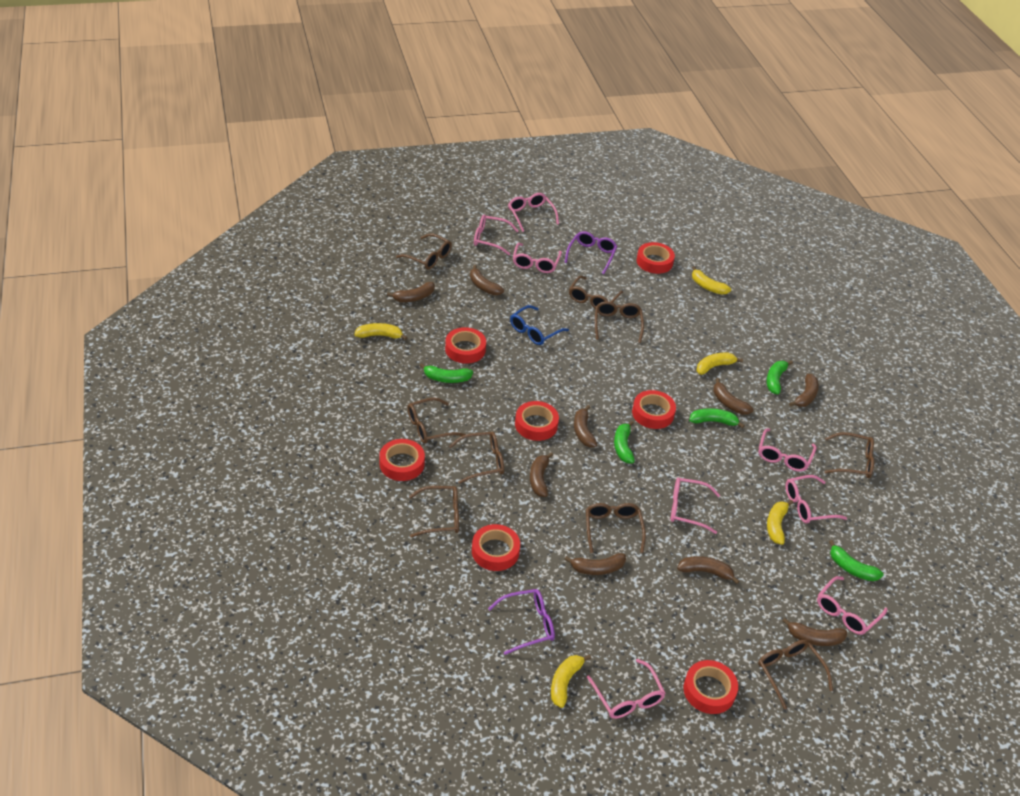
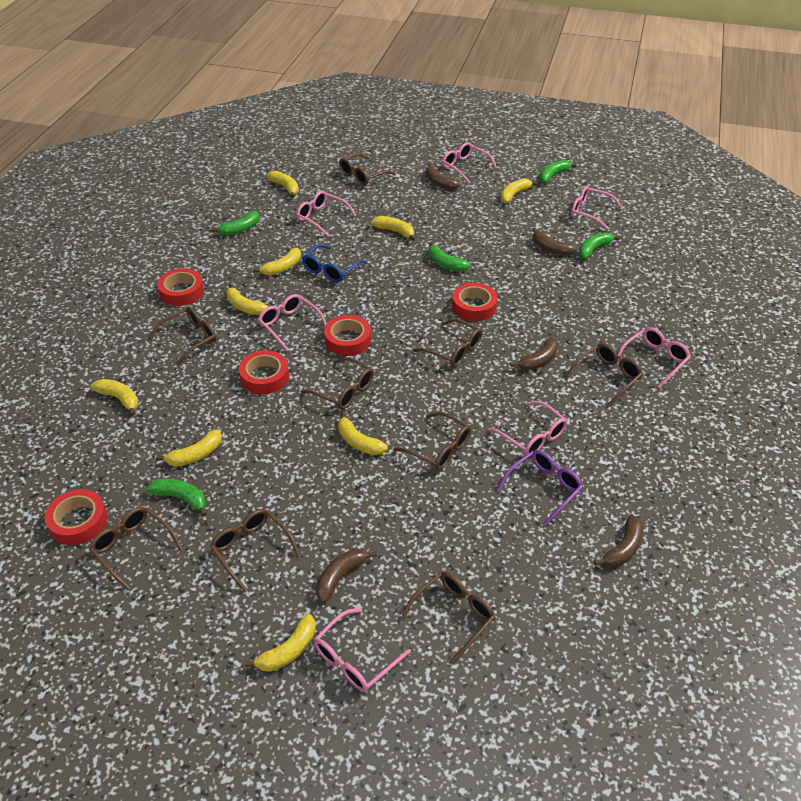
brown banana: 9 -> 5
pink glasses: 8 -> 7
purple glasses: 2 -> 1
red tape: 7 -> 5
yellow banana: 5 -> 9

